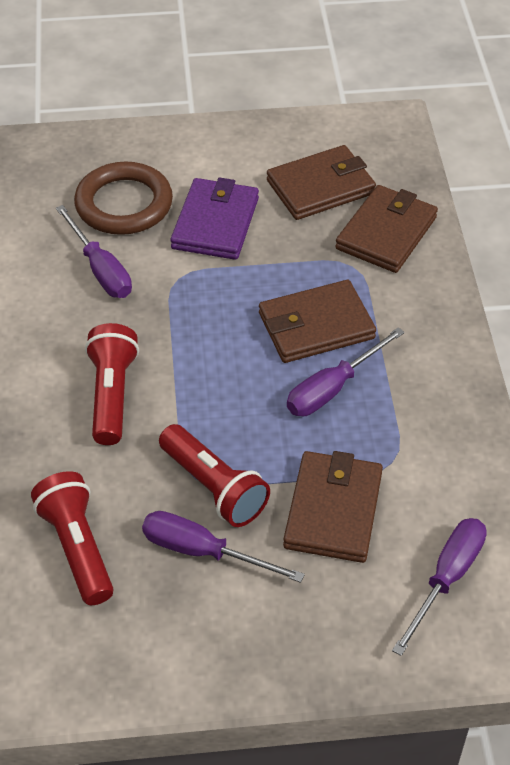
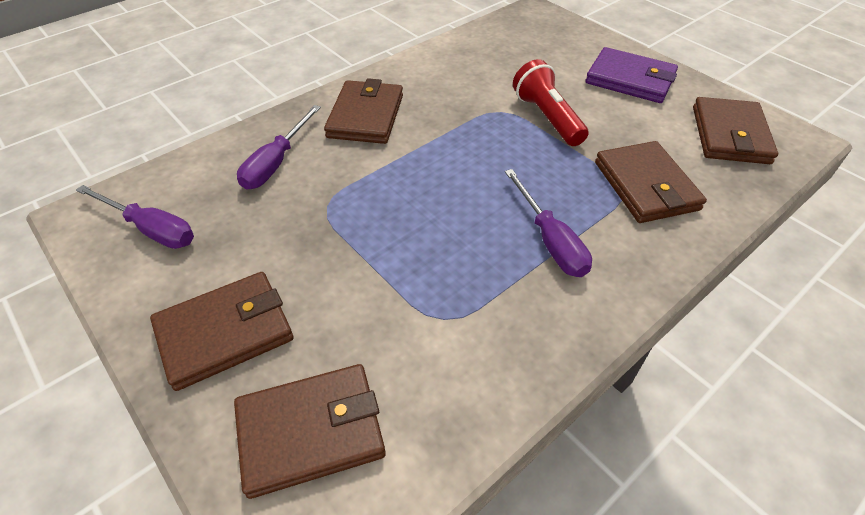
brown ring: 1 -> 0
brown wallet: 4 -> 5
purple screwdriver: 4 -> 3
red flashlight: 3 -> 1

